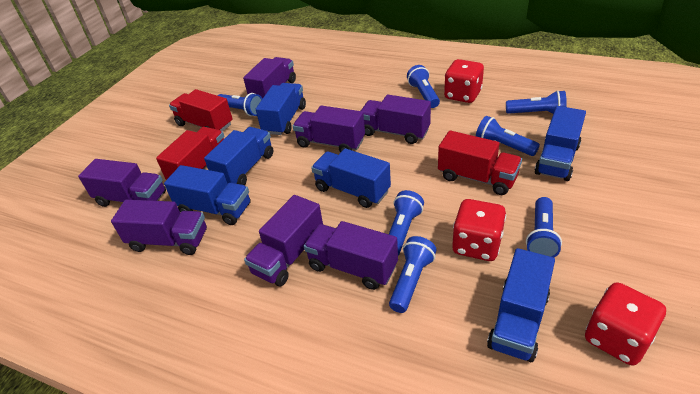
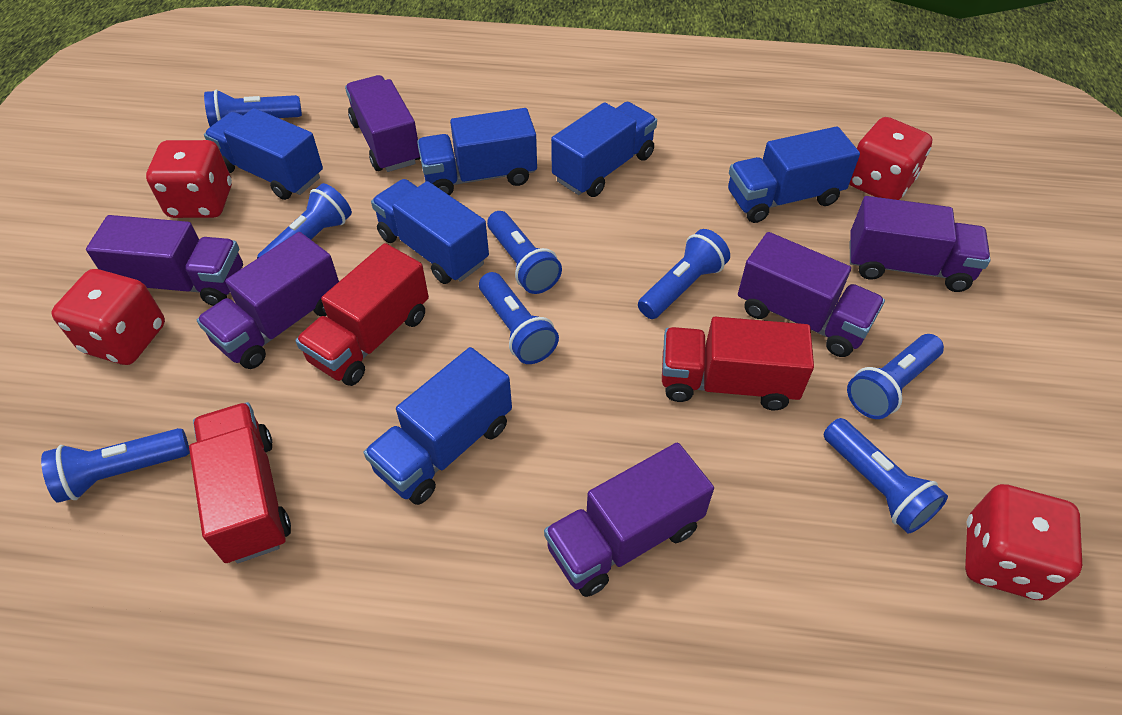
blue flashlight: 7 -> 8
purple truck: 7 -> 6
red dice: 3 -> 4

